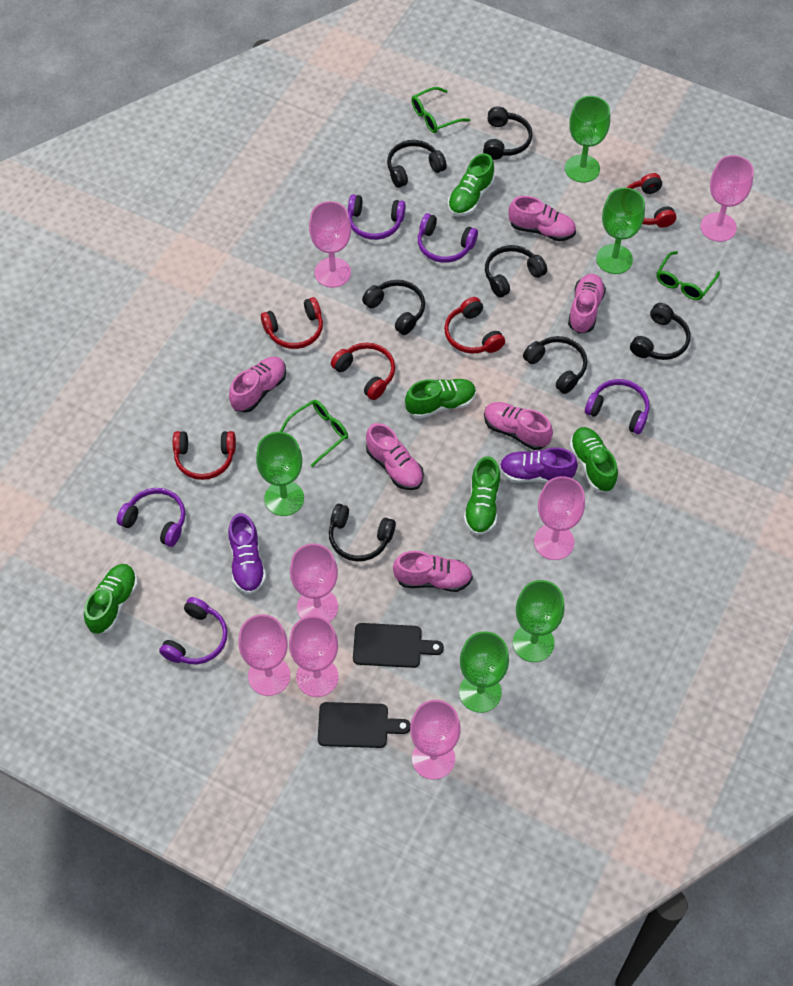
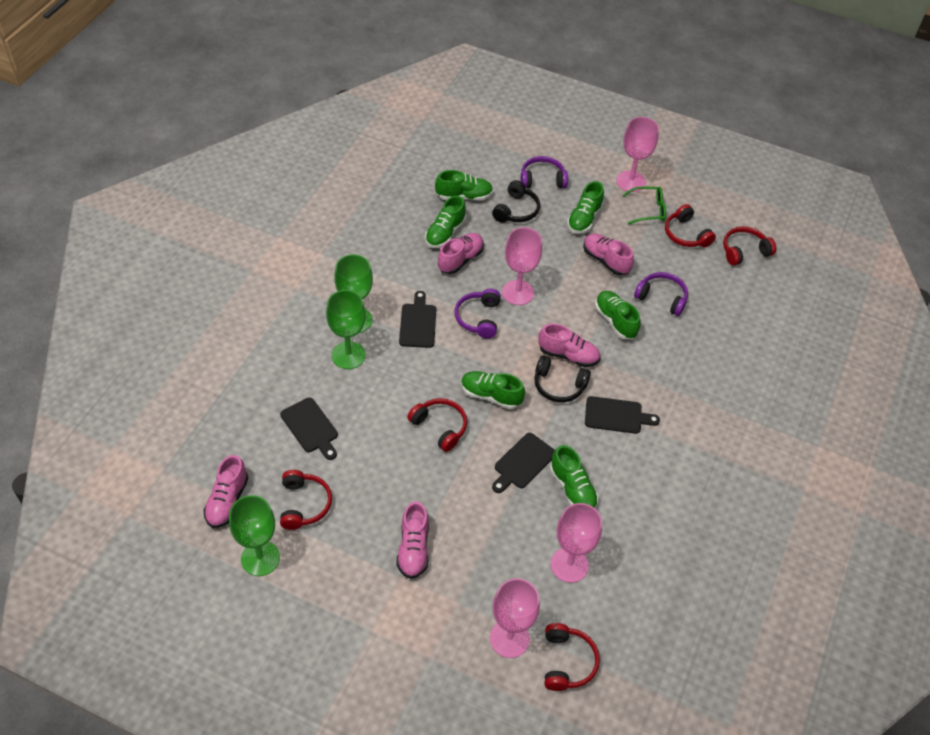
black cutting board: 2 -> 4
black headphones: 7 -> 2
green glasses: 3 -> 1
green goblet: 5 -> 3
green shoe: 5 -> 6
pink goblet: 7 -> 4
pink shoe: 6 -> 5
purple headphones: 5 -> 3
purple shoe: 2 -> 0

